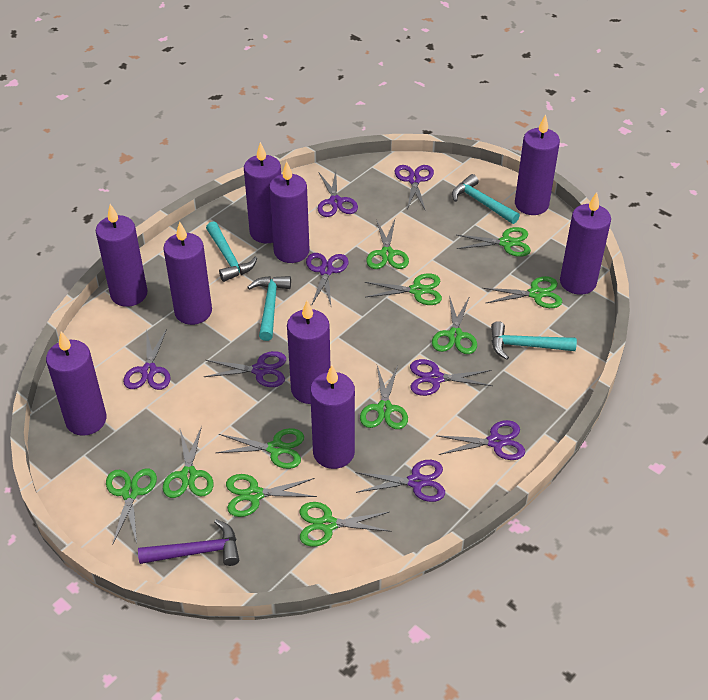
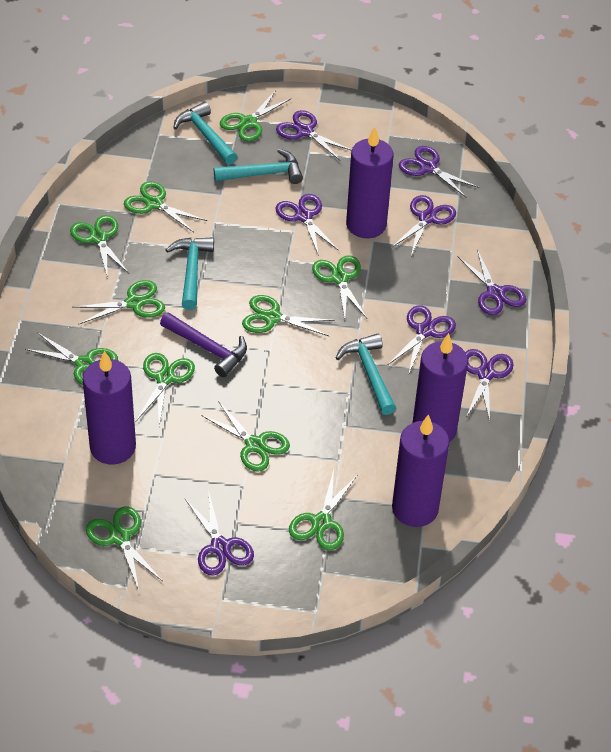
purple candle: 9 -> 4

